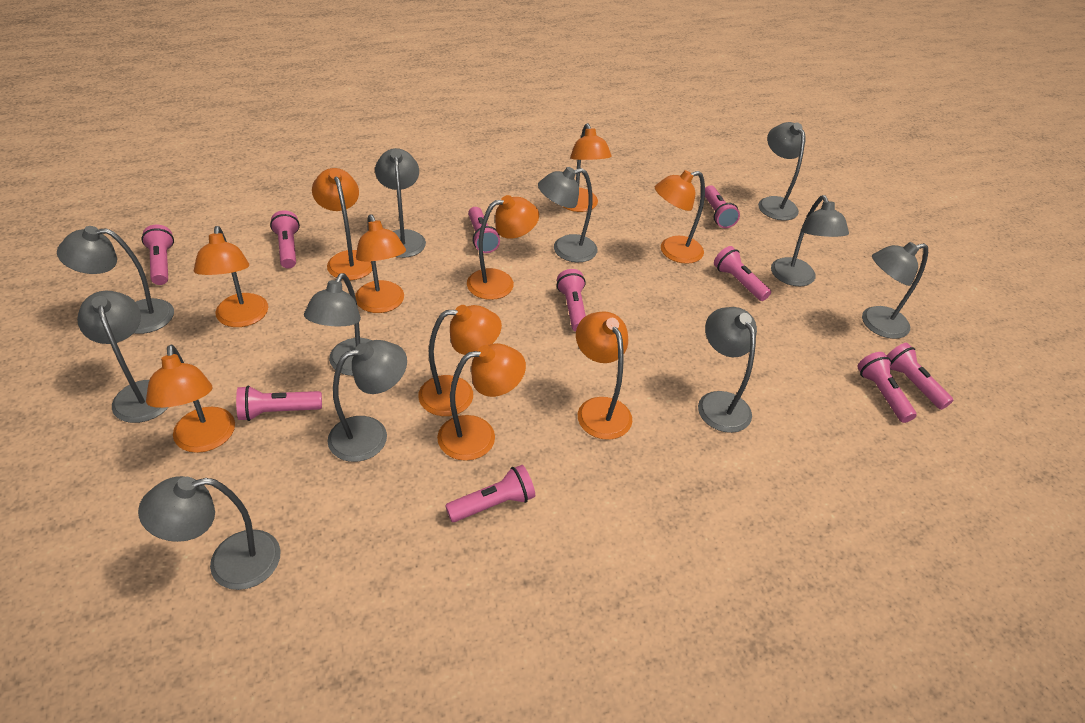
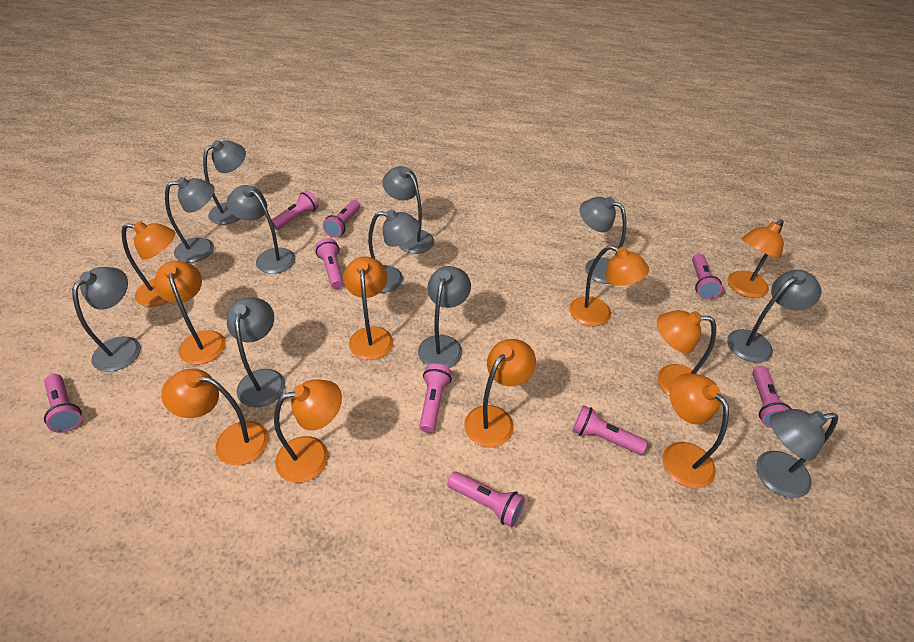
pink flashlight: 10 -> 9

